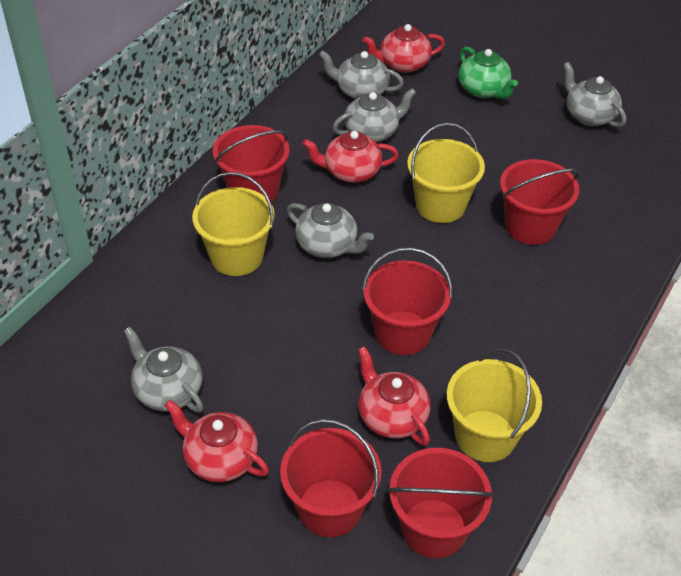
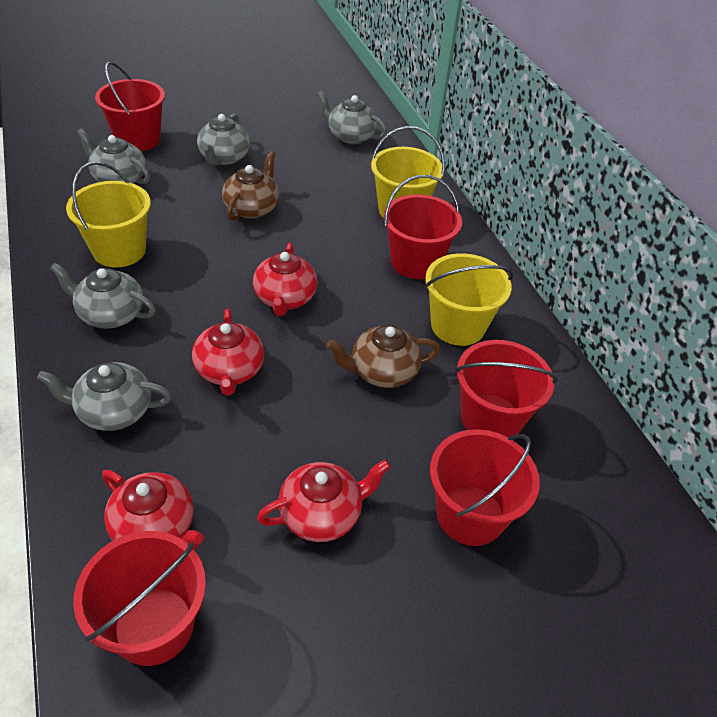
brown teapot: 0 -> 2
green teapot: 1 -> 0

